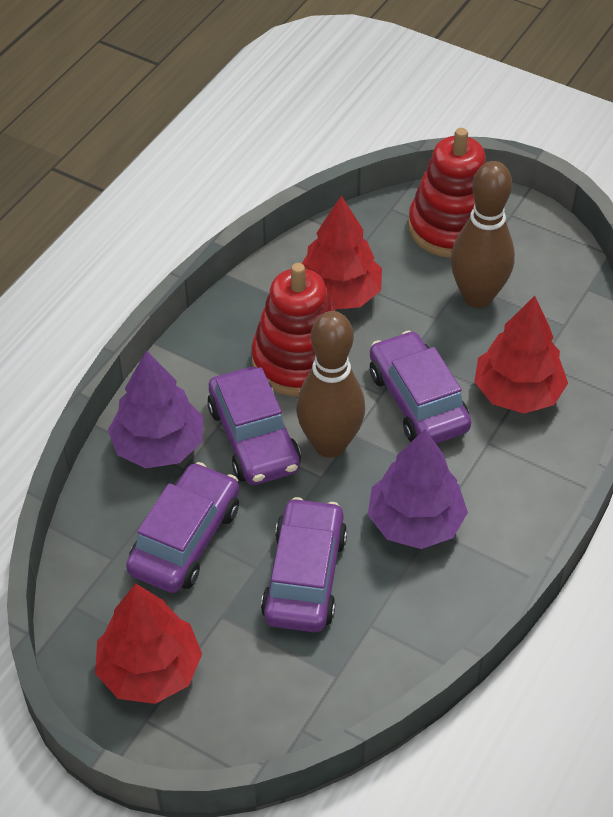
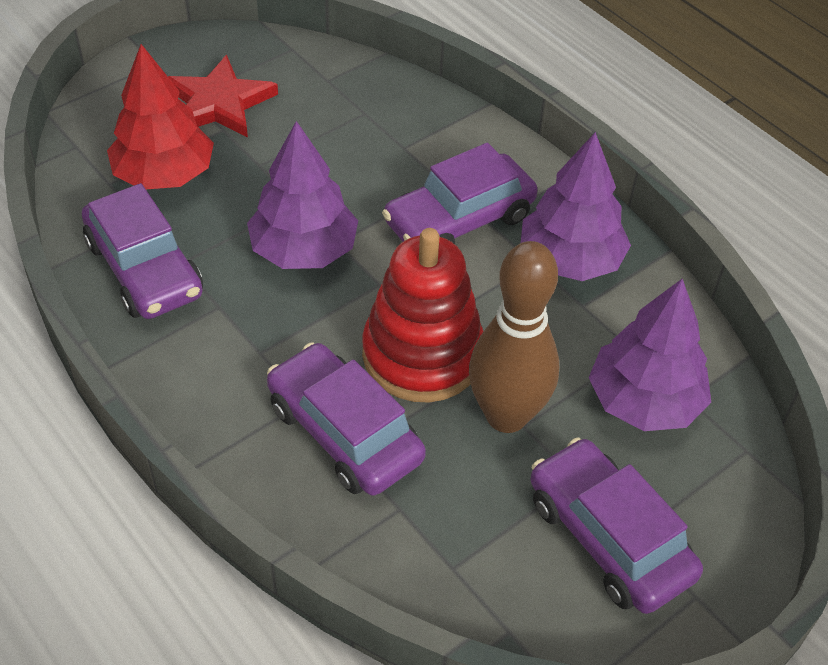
brown bowling pin: 2 -> 1
purple tree: 2 -> 3
red stacking toy: 2 -> 1
red star: 0 -> 1
red tree: 3 -> 1

